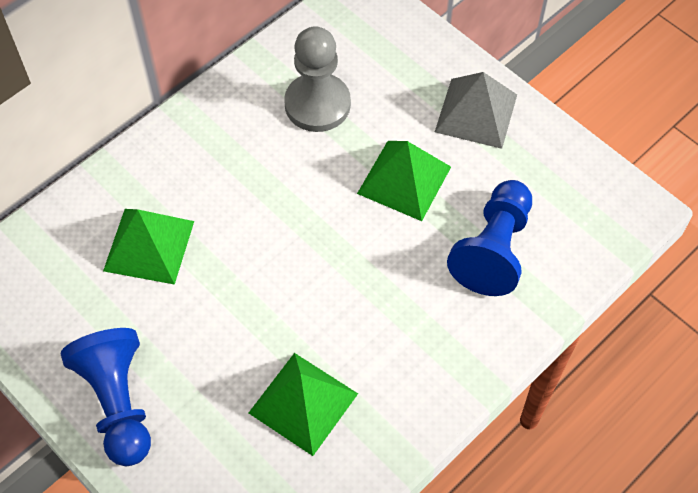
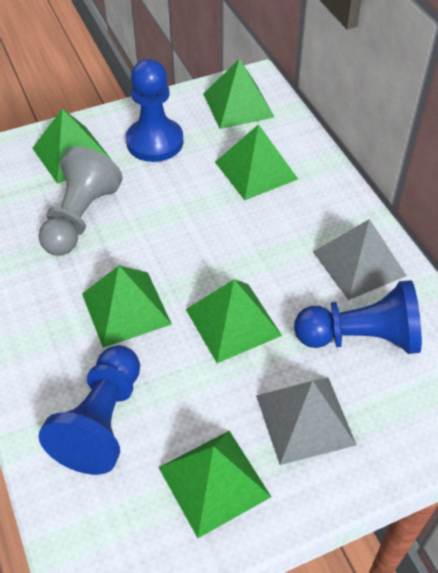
blue pawn: 2 -> 3
green pyramid: 3 -> 6
grey pyramid: 1 -> 2

